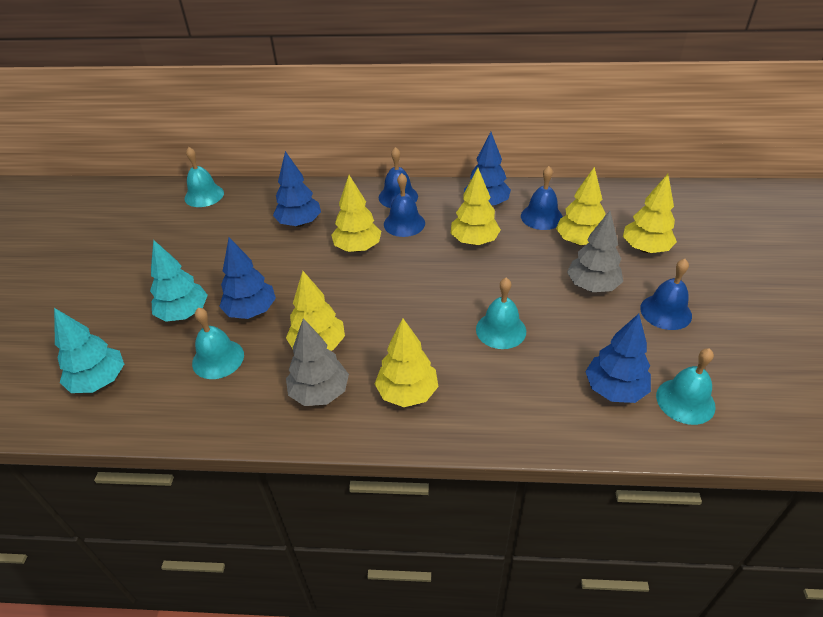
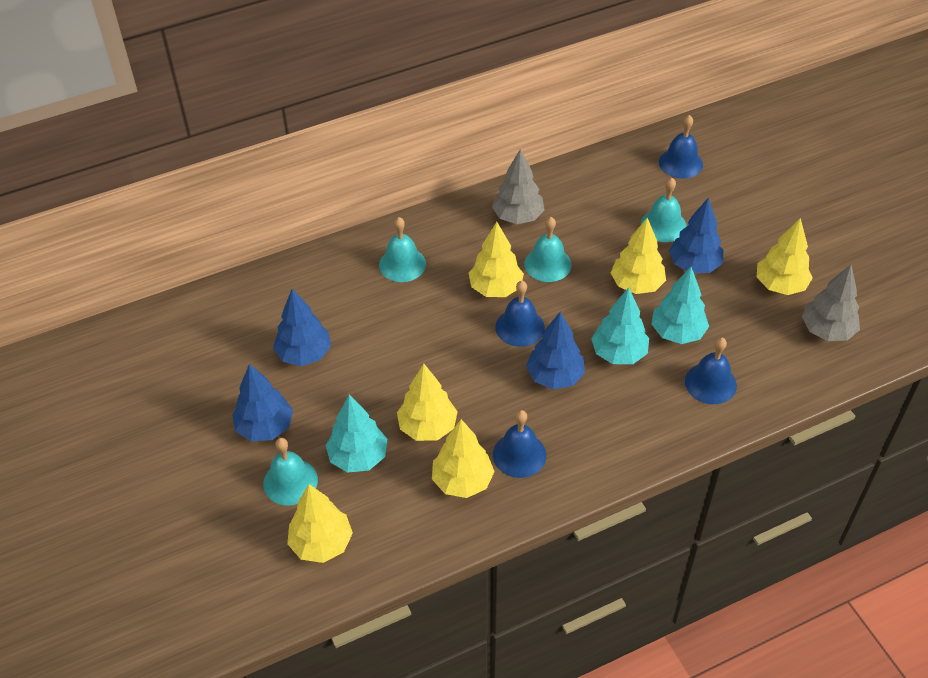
turquoise tree: 2 -> 3

